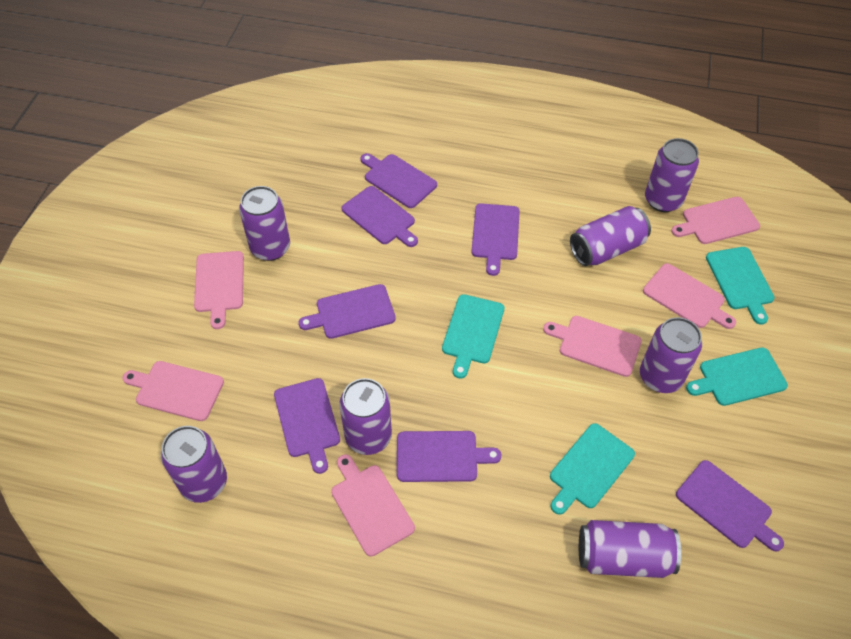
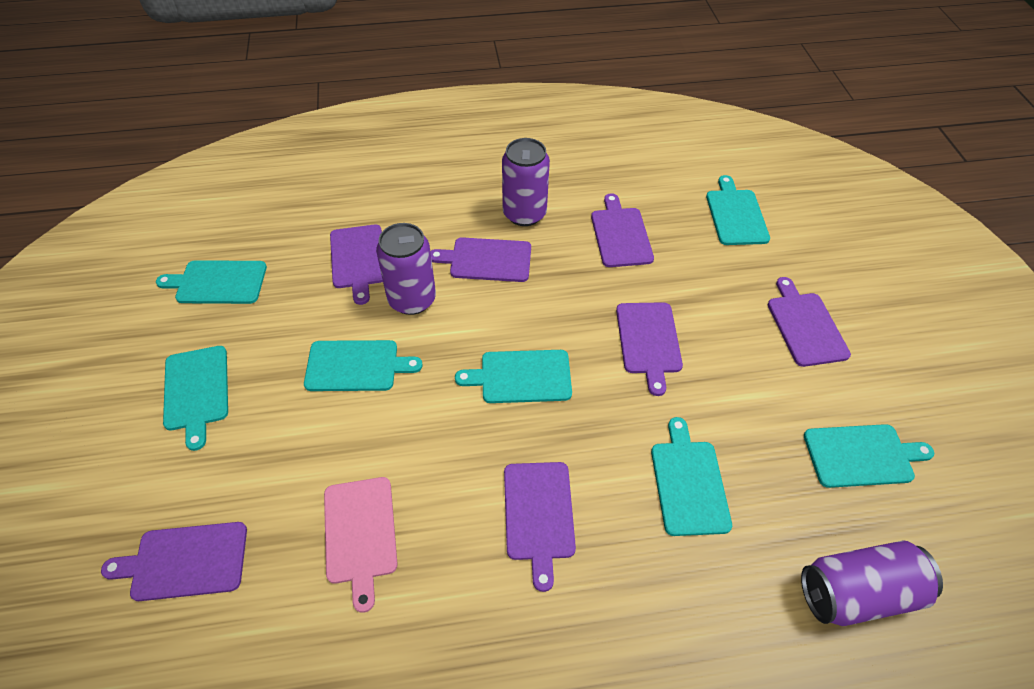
pink cutting board: 6 -> 1
purple can: 7 -> 3
turquoise cutting board: 4 -> 7

